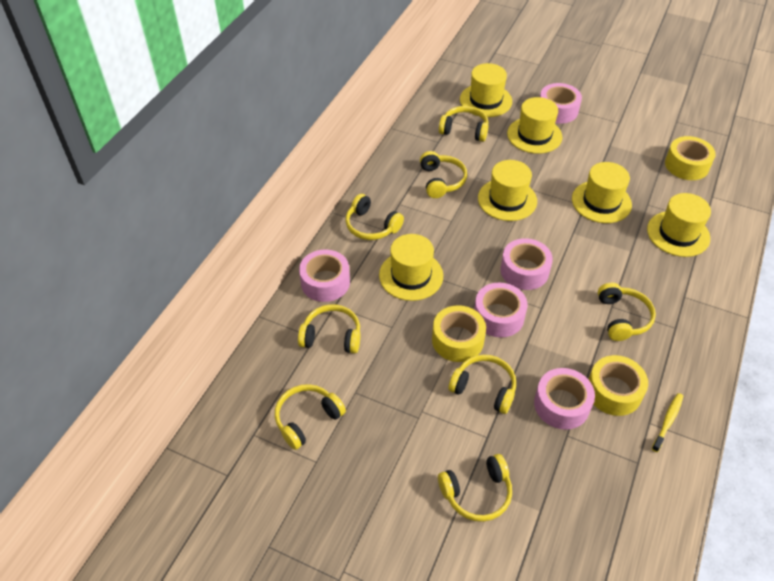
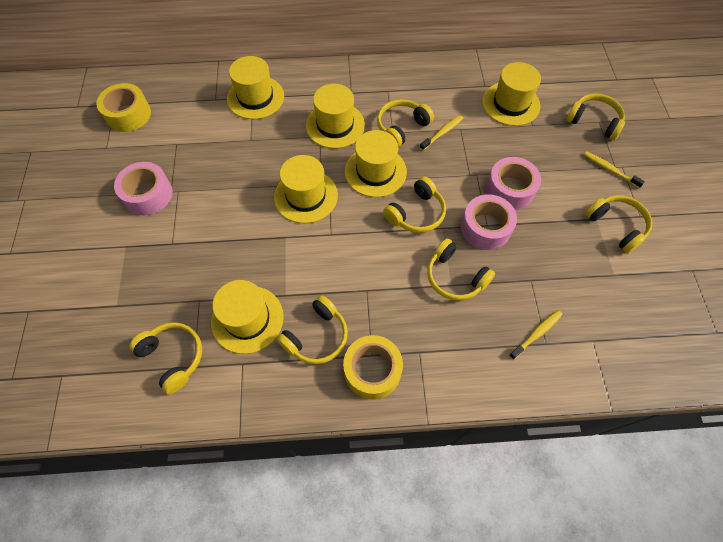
pink tape: 5 -> 3
yellow headphones: 8 -> 7
yellow tape: 3 -> 2
yellow toothbrush: 1 -> 3

